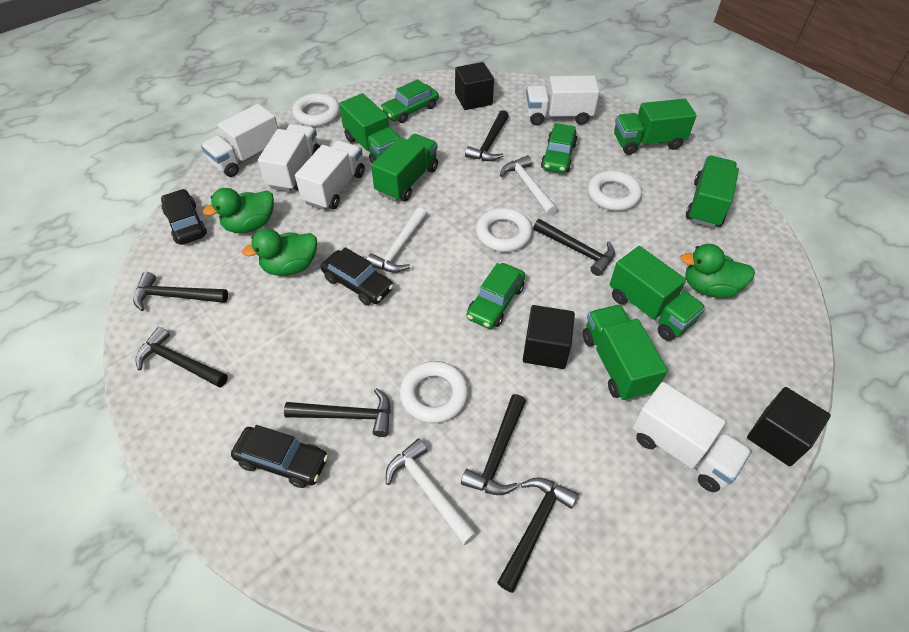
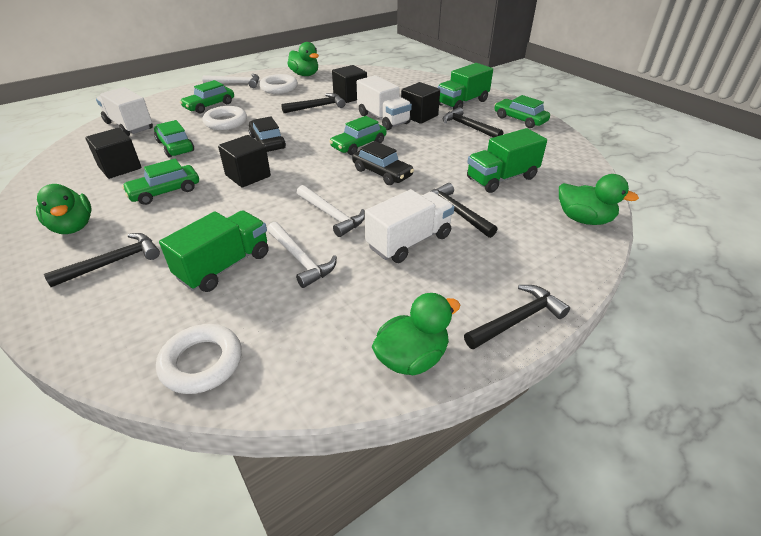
black car: 3 -> 2
black cube: 3 -> 4
black hammer: 7 -> 5
green car: 3 -> 5
green duck: 3 -> 4
green truck: 6 -> 3
white ring: 4 -> 3
white truck: 5 -> 3

